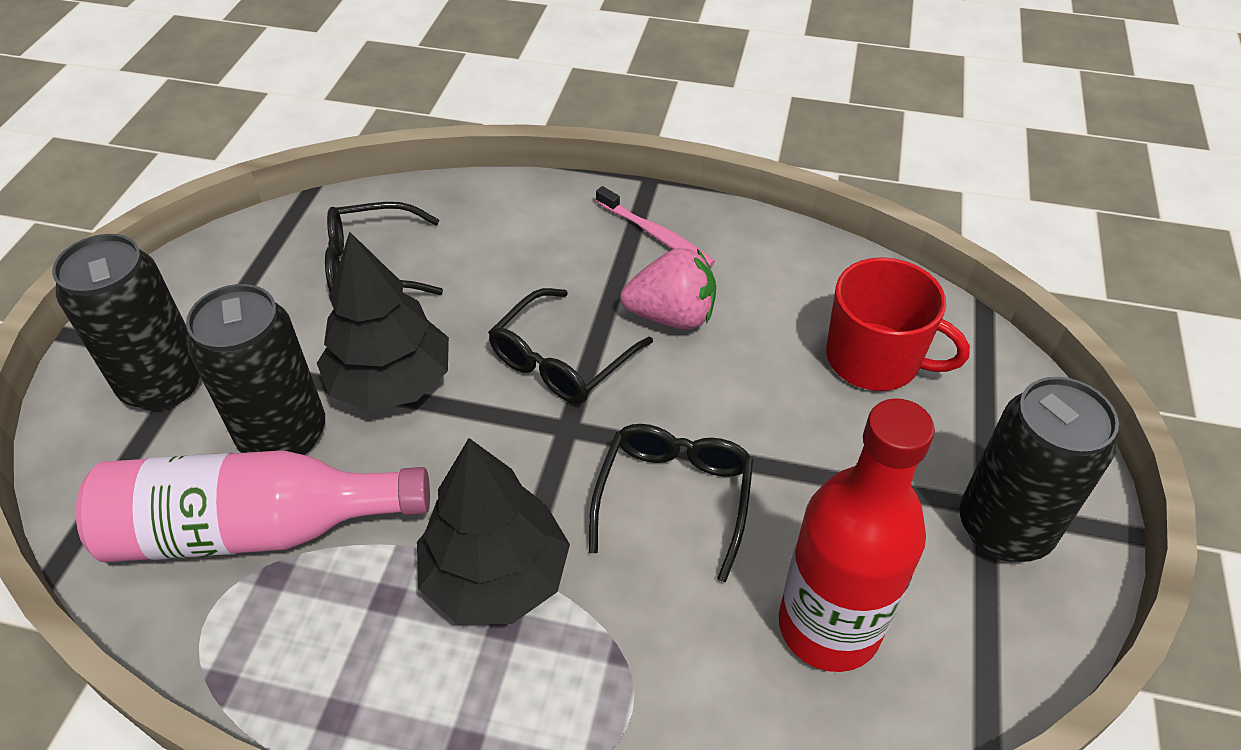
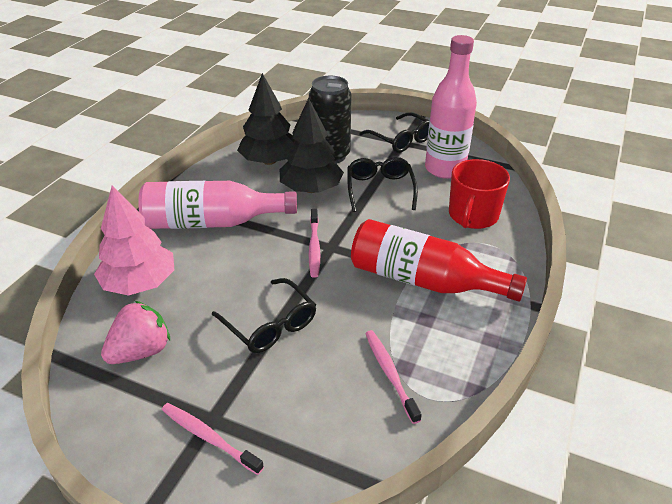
black can: 3 -> 1
pink bottle: 1 -> 2
pink toothbrush: 1 -> 3
pink tree: 0 -> 1

